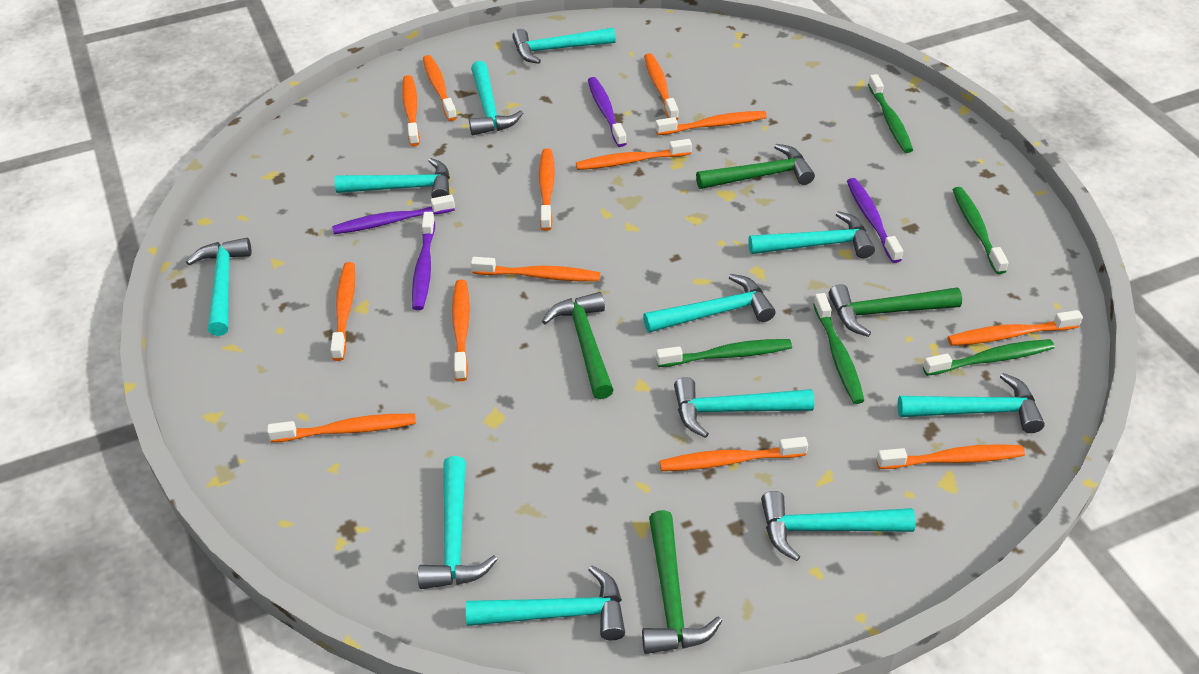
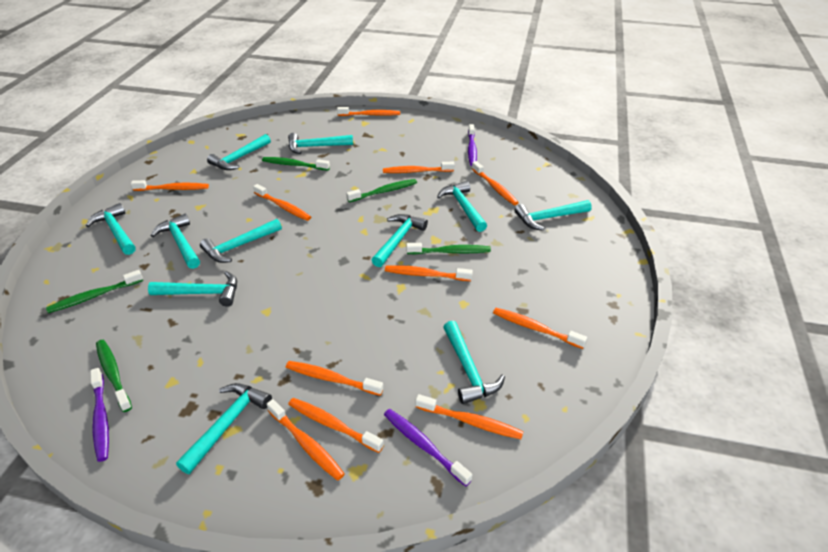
green hammer: 4 -> 0
orange toothbrush: 13 -> 11
purple toothbrush: 4 -> 3

